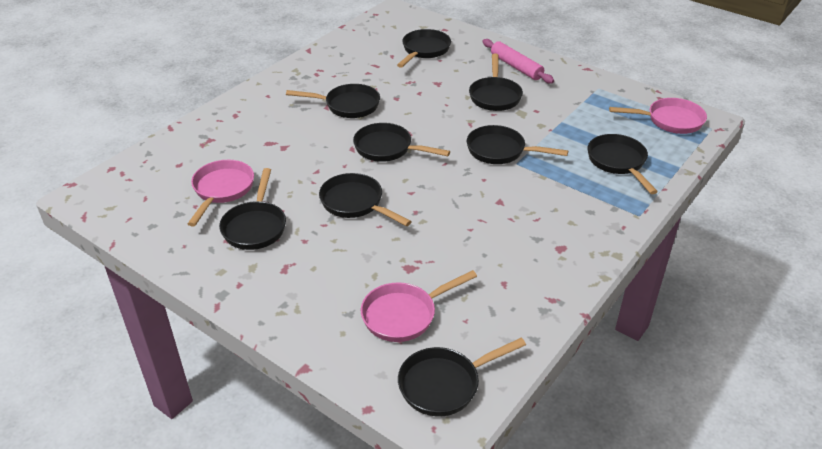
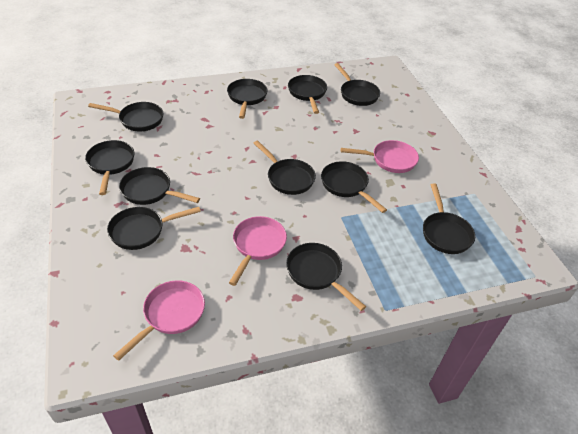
black pan: 9 -> 11
pink rolling pin: 1 -> 0

